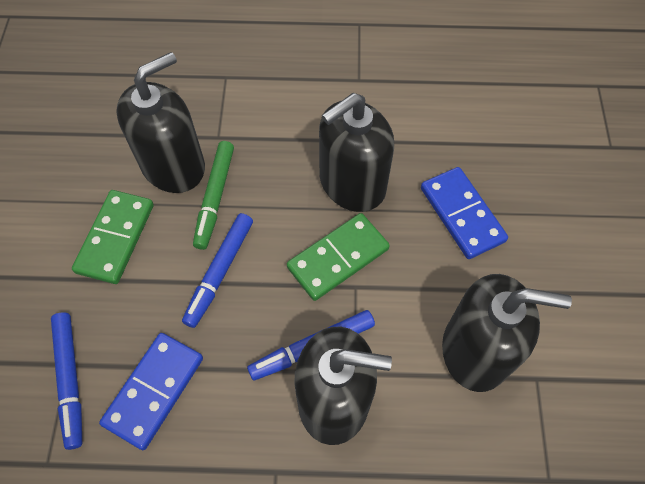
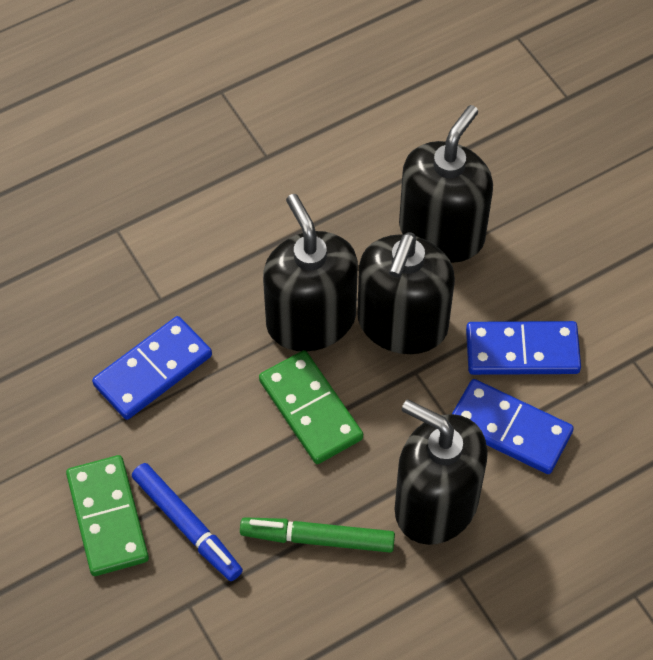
blue domino: 2 -> 3
blue marker: 3 -> 1

